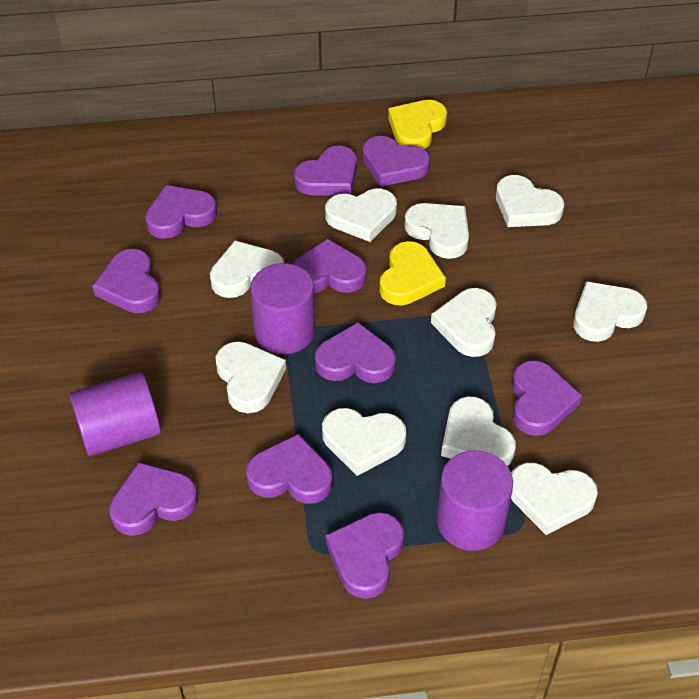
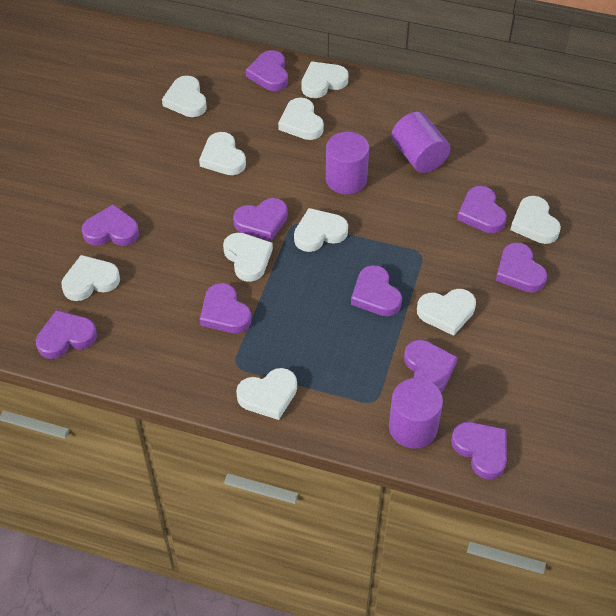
yellow heart: 2 -> 0

